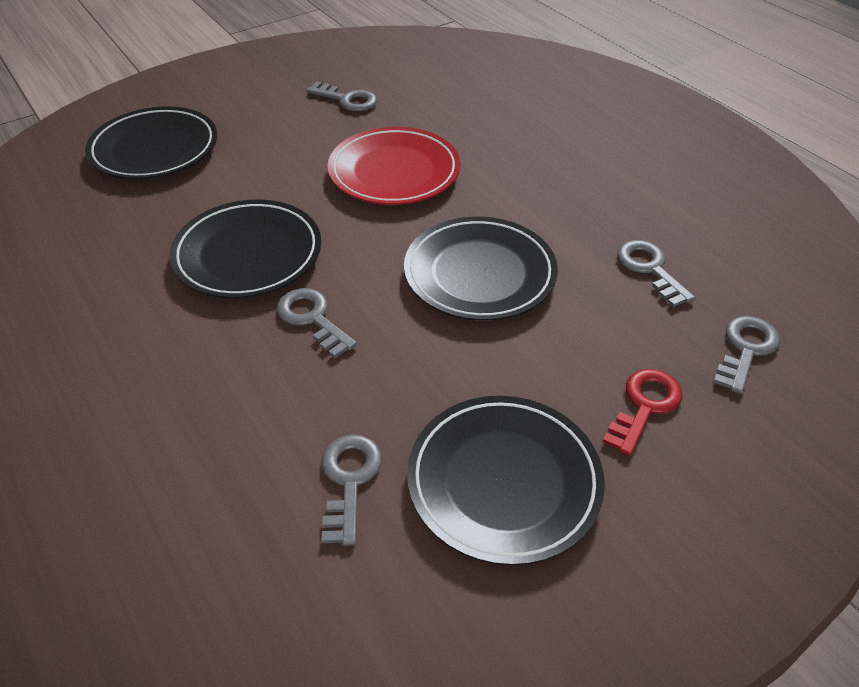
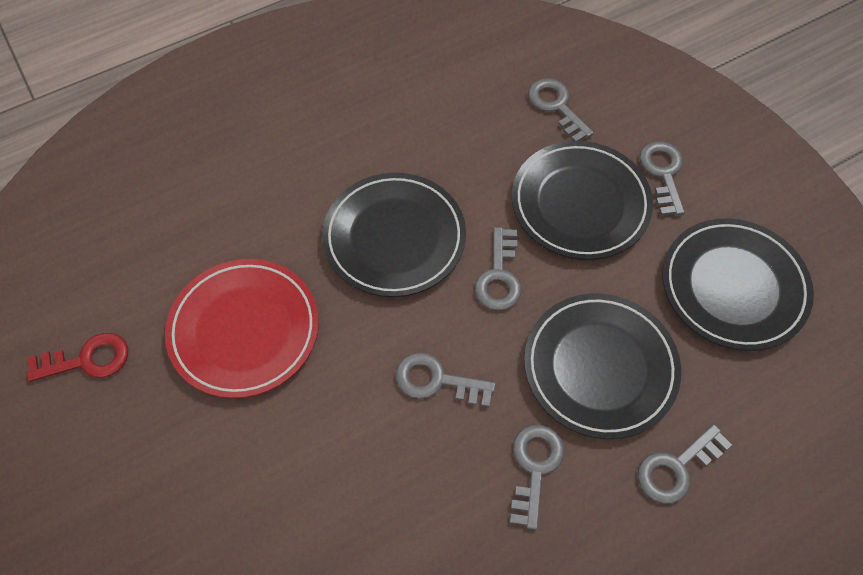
grey key: 5 -> 6

